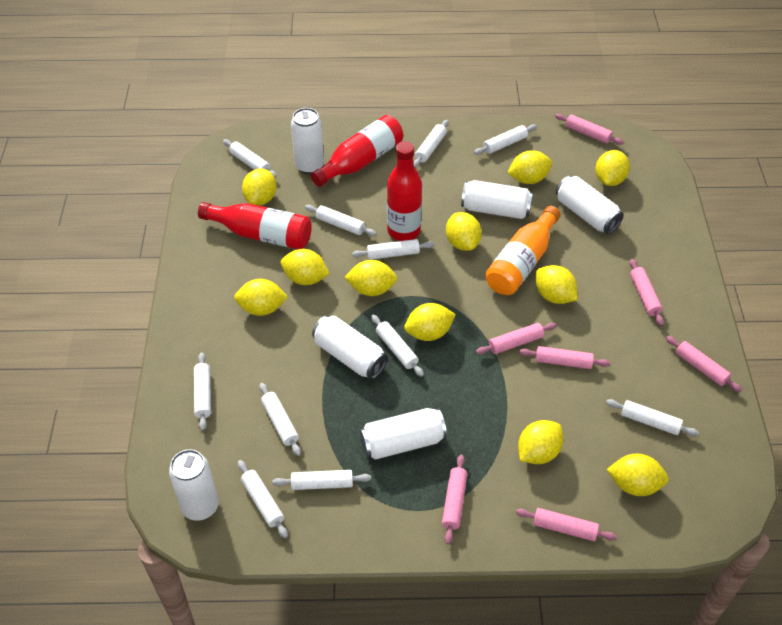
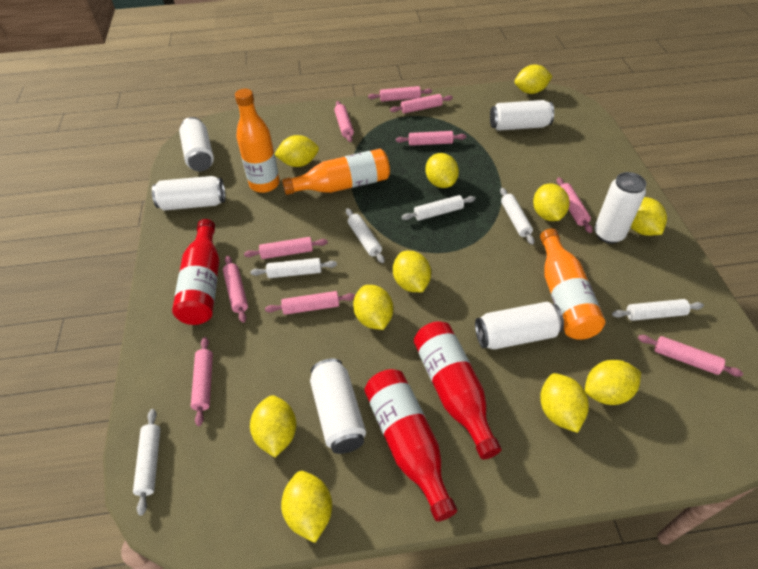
orange bottle: 1 -> 3
pink rolling pin: 7 -> 10
white rolling pin: 11 -> 6

